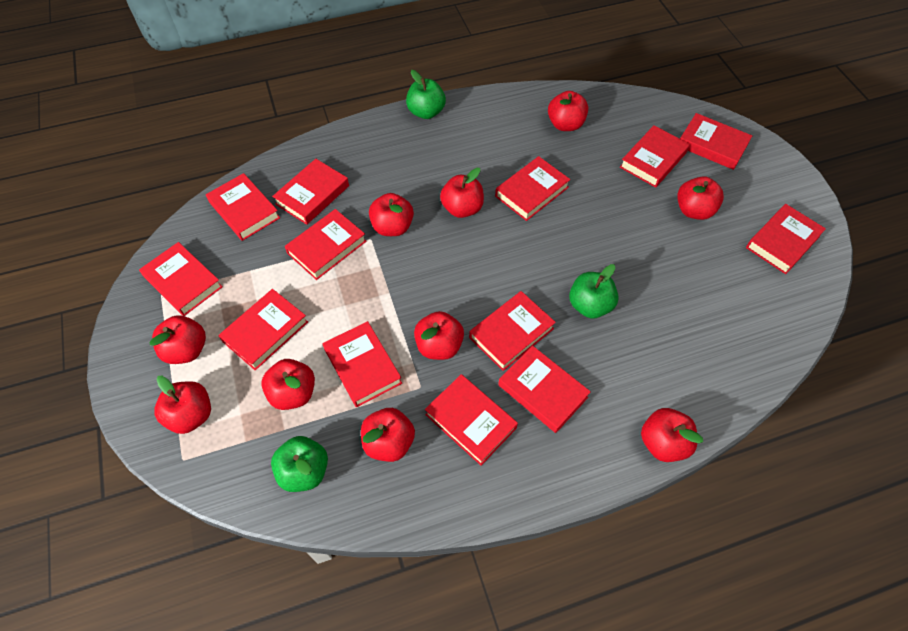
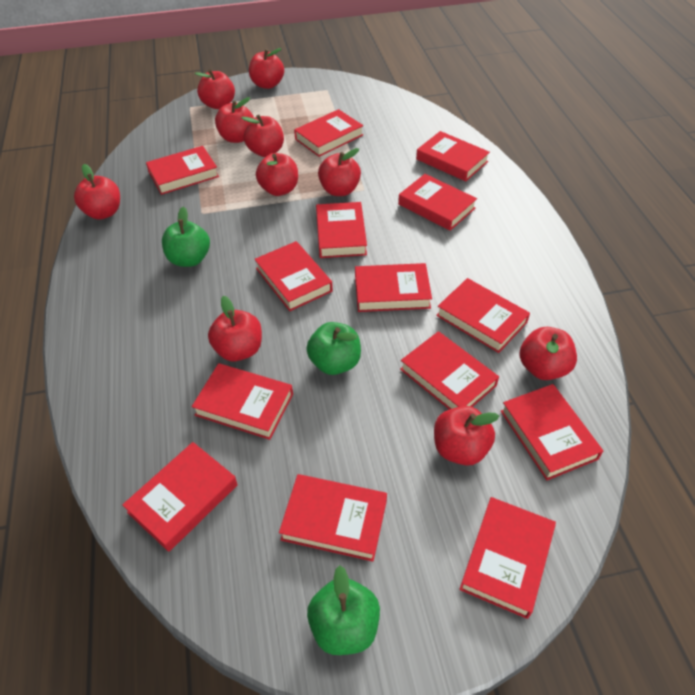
red book: 13 -> 14

